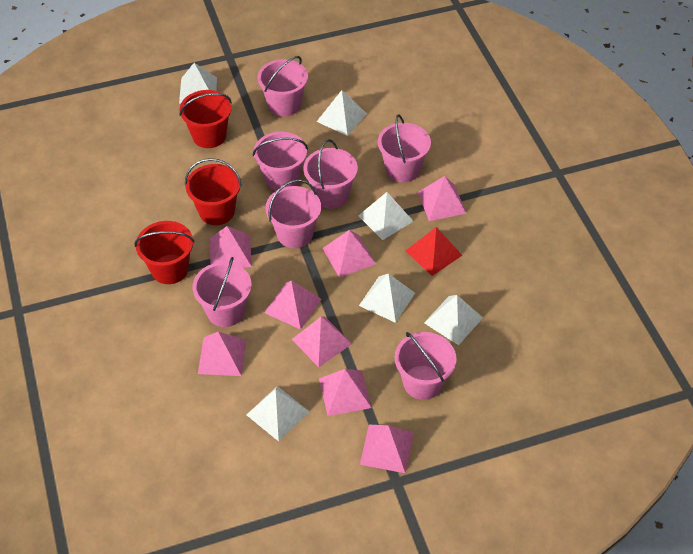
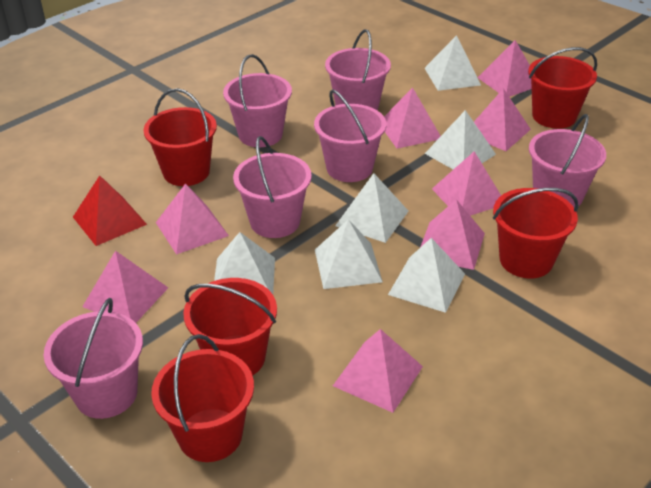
pink bucket: 7 -> 6
red bucket: 3 -> 5

